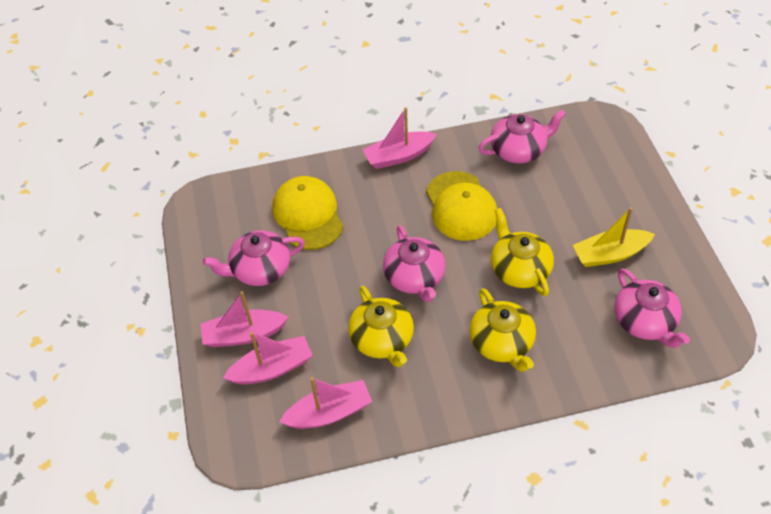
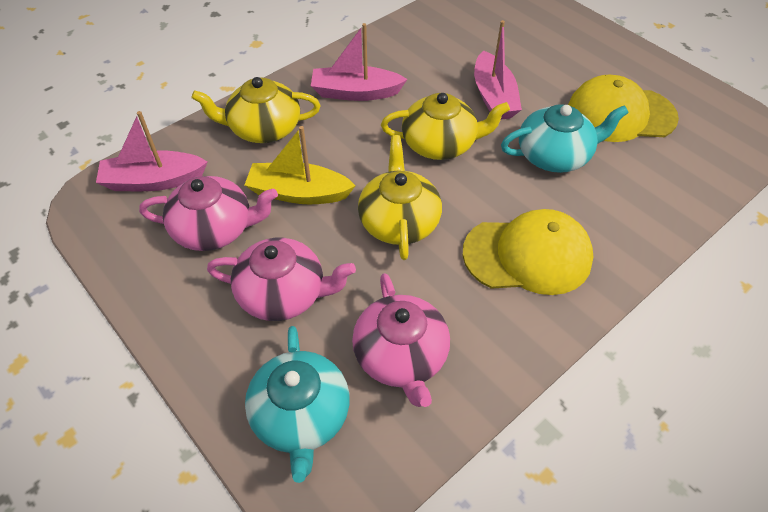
pink boat: 4 -> 3
pink teapot: 4 -> 3
turquoise teapot: 0 -> 2

